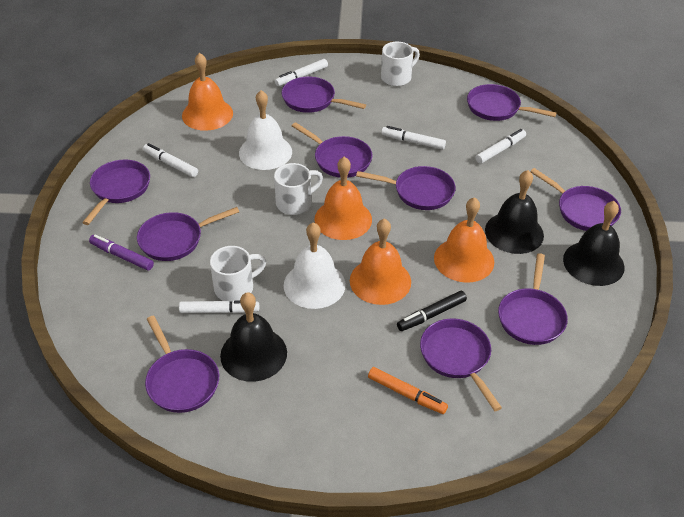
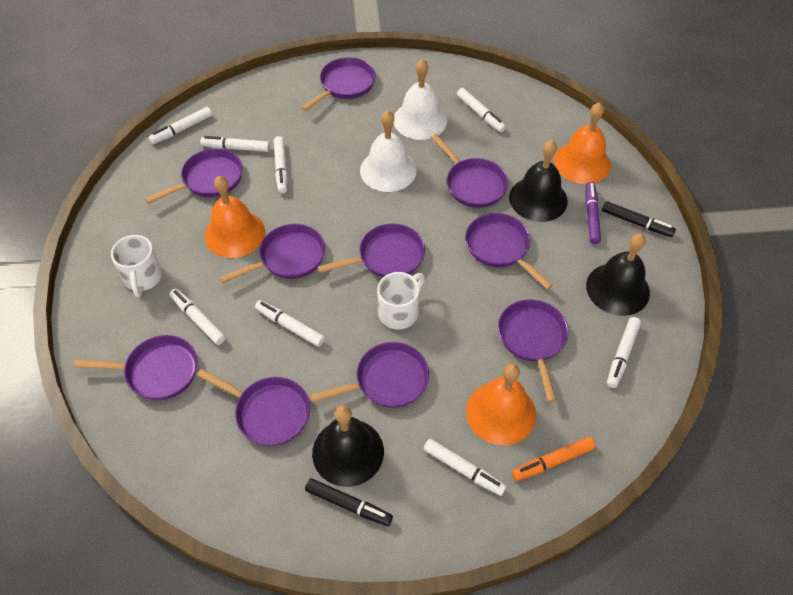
black marker: 1 -> 2
orange bell: 4 -> 3
white marker: 5 -> 8
white mug: 3 -> 2

